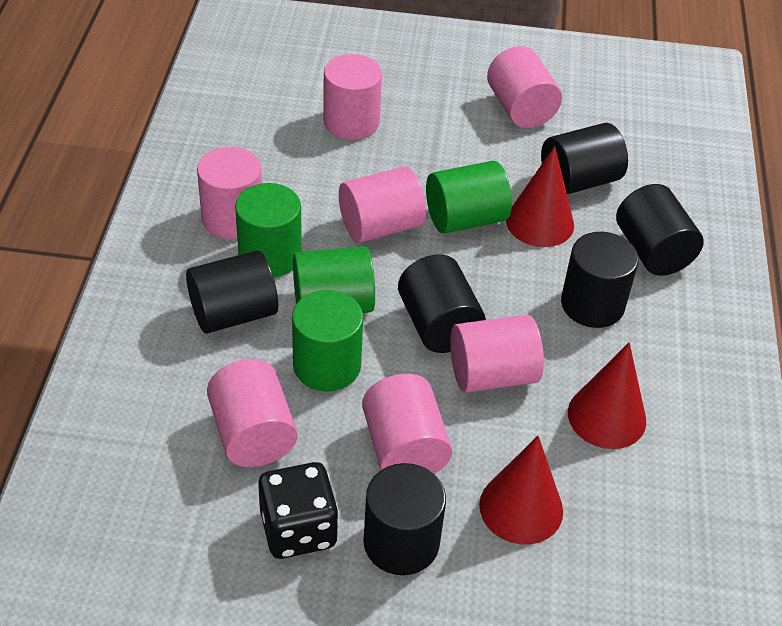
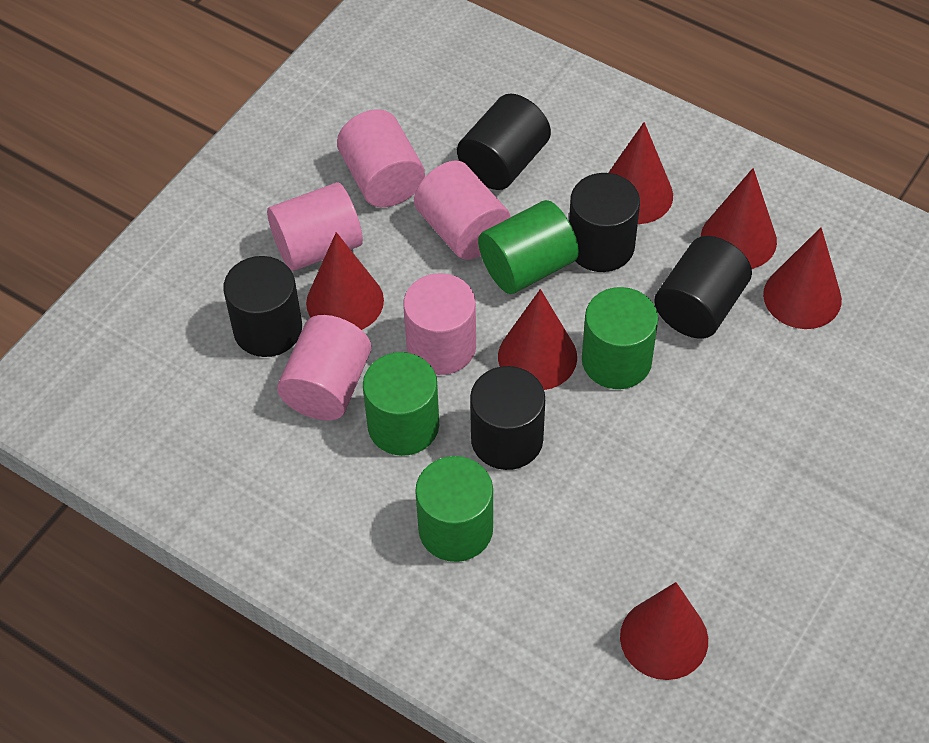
black cylinder: 6 -> 5
black dice: 1 -> 0
pink cylinder: 7 -> 5
red cone: 3 -> 6

